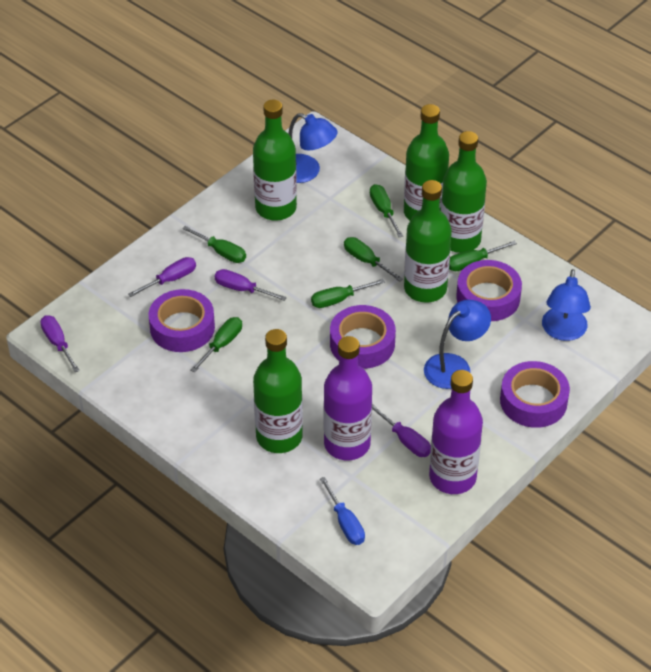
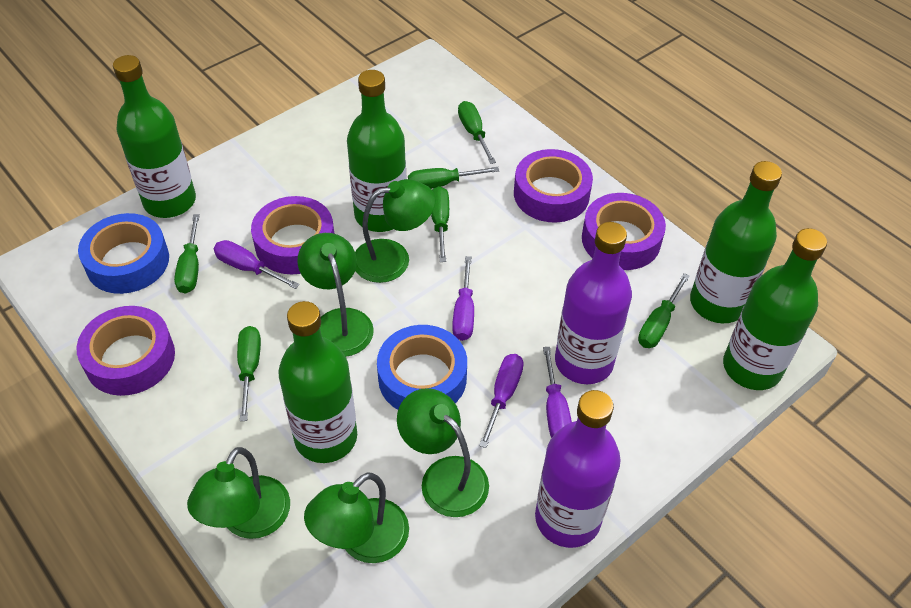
blue lamp: 3 -> 0
blue screwdriver: 1 -> 0
blue tape: 0 -> 2
green lamp: 0 -> 5

